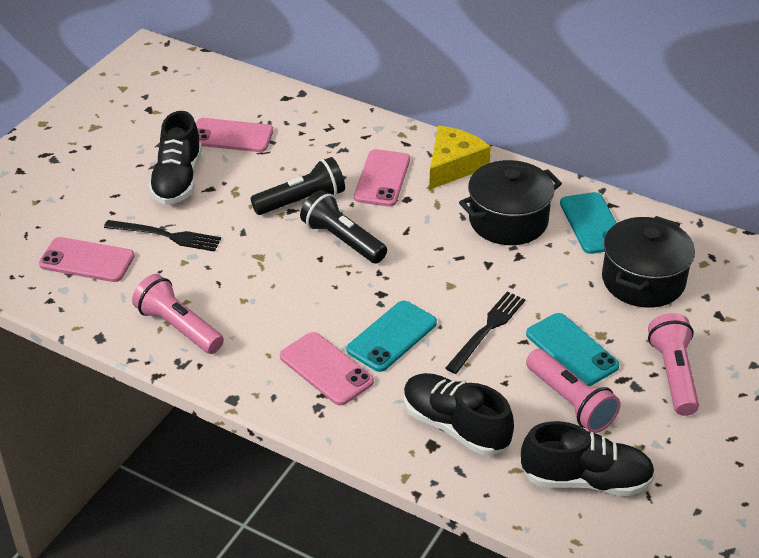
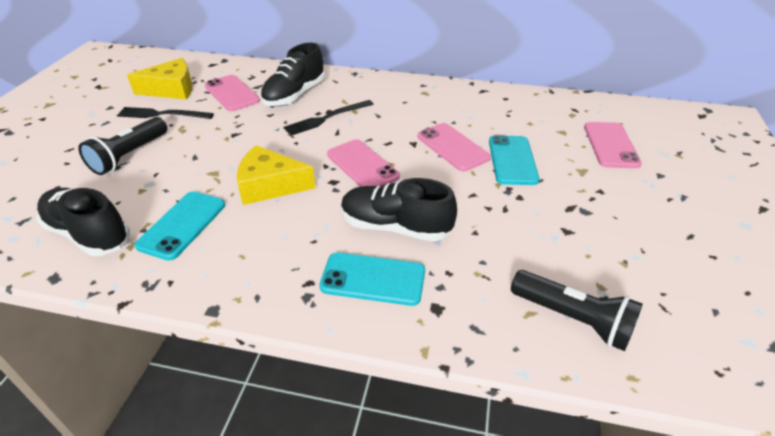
black pot: 2 -> 0
pink flashlight: 3 -> 0
yellow cheese: 1 -> 2

